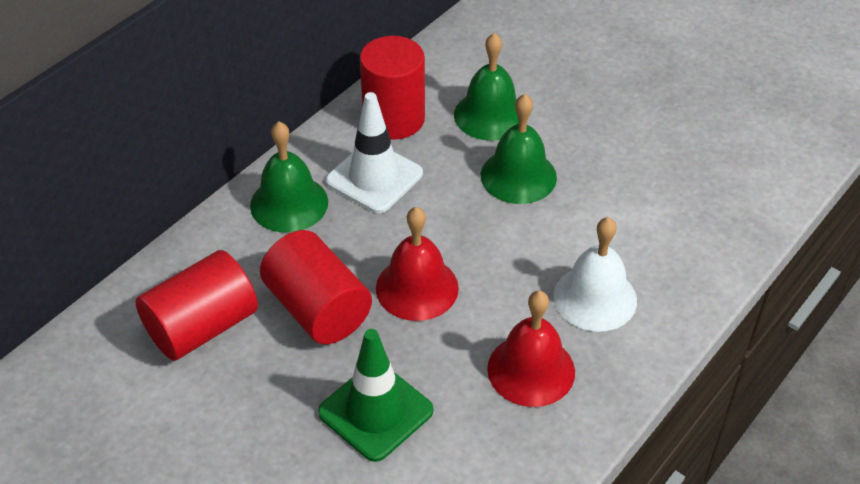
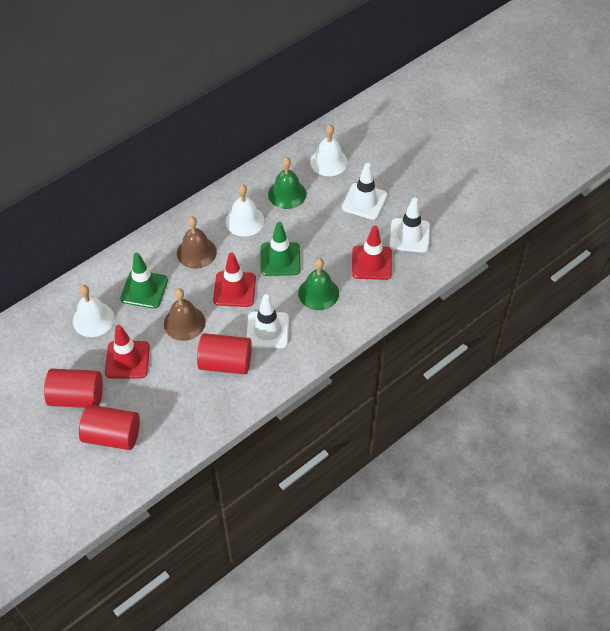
brown bell: 0 -> 2
green bell: 3 -> 2
green traffic cone: 1 -> 2
red bell: 2 -> 0
red traffic cone: 0 -> 3
white bell: 1 -> 3
white traffic cone: 1 -> 3

